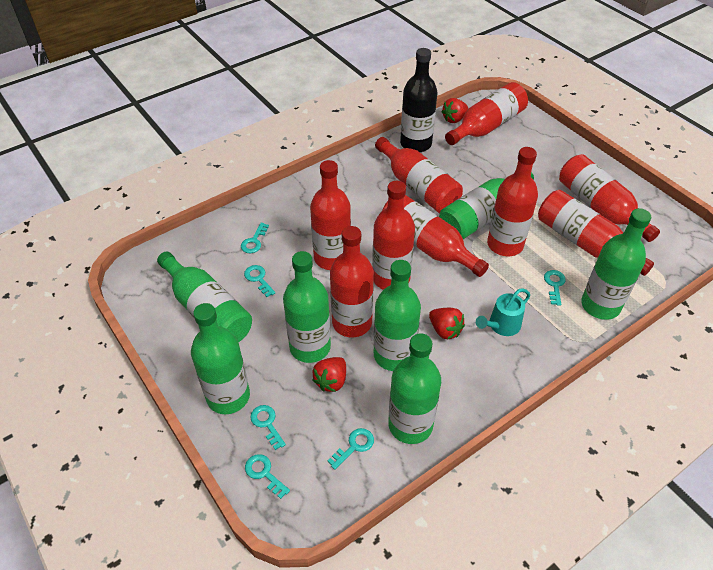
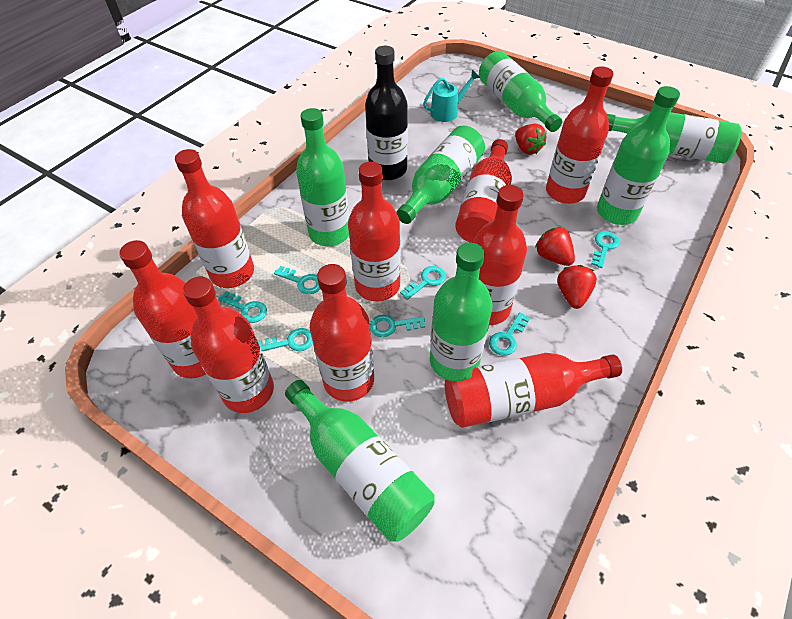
turquoise key: 6 -> 7

